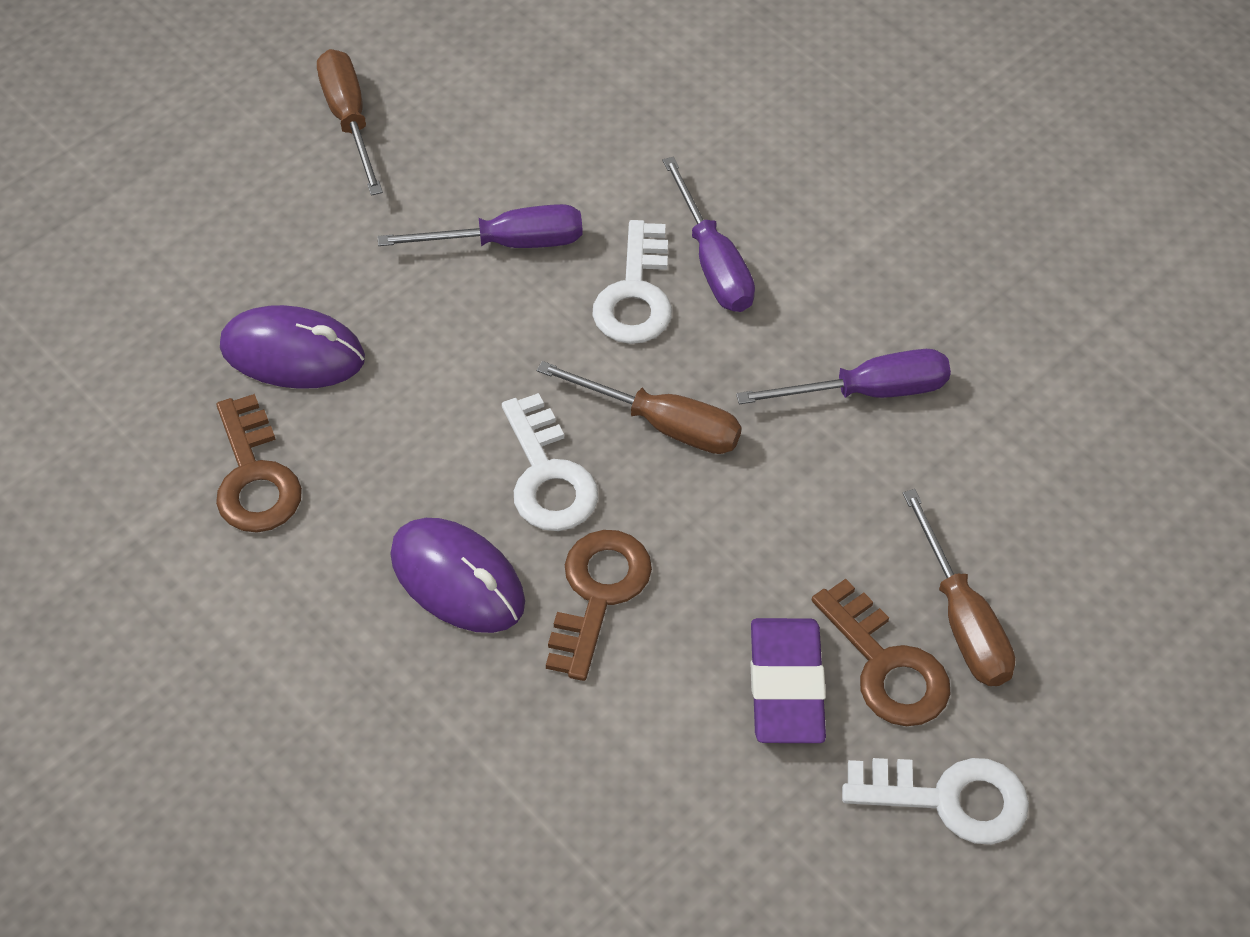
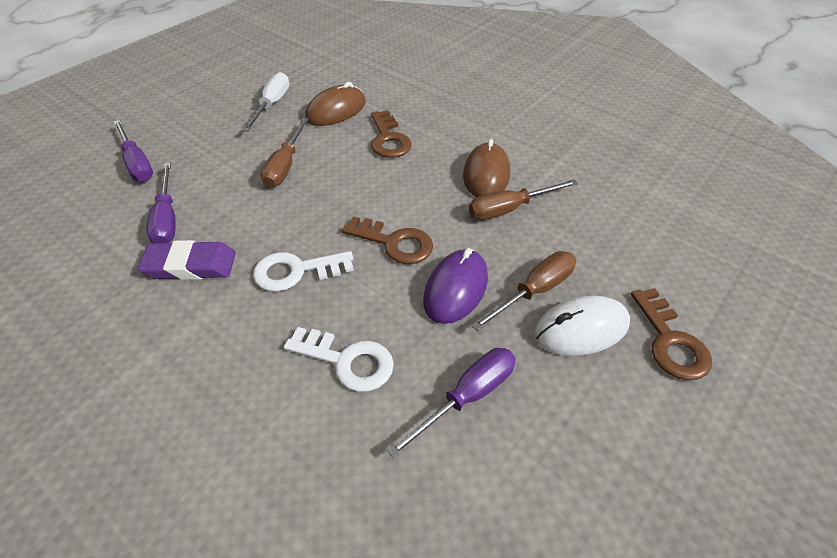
brown mouse: 0 -> 2
purple mouse: 2 -> 1
white key: 3 -> 2
white mouse: 0 -> 1
white screwdriver: 0 -> 1

